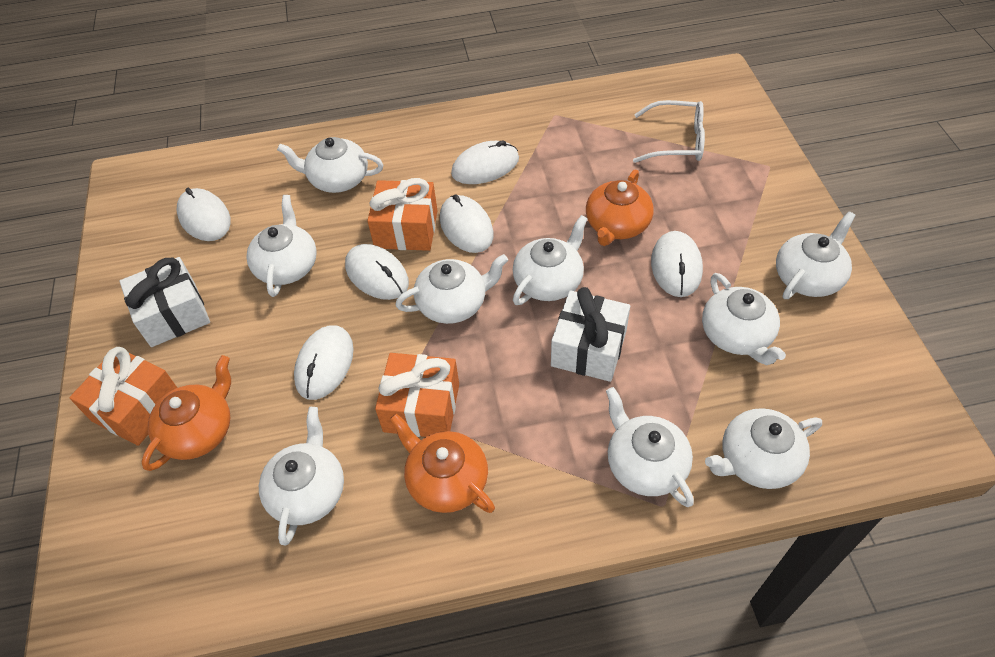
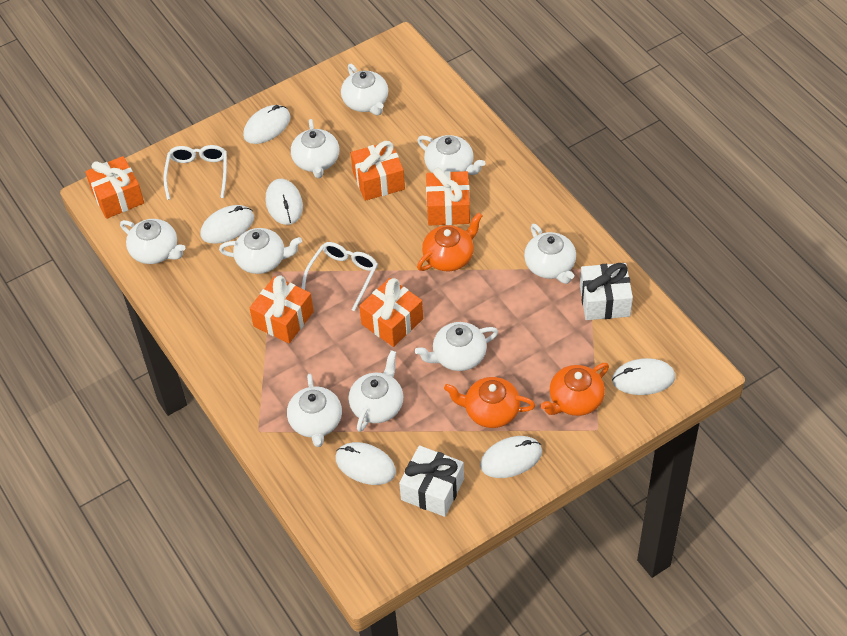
orange gift: 3 -> 5
white glasses: 1 -> 2

